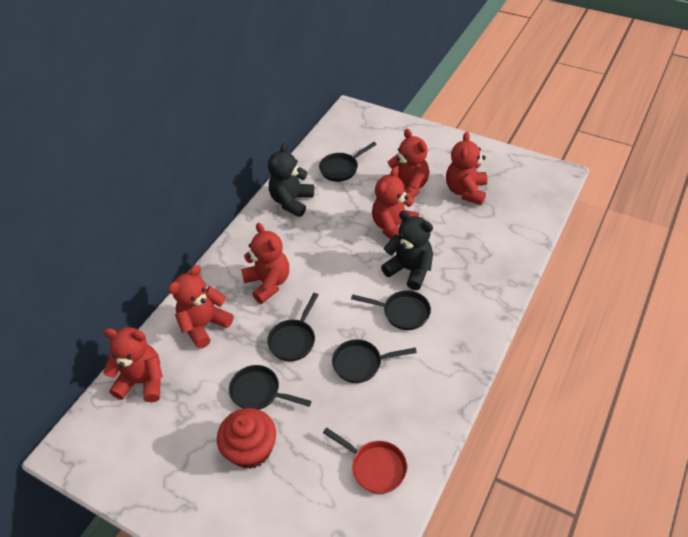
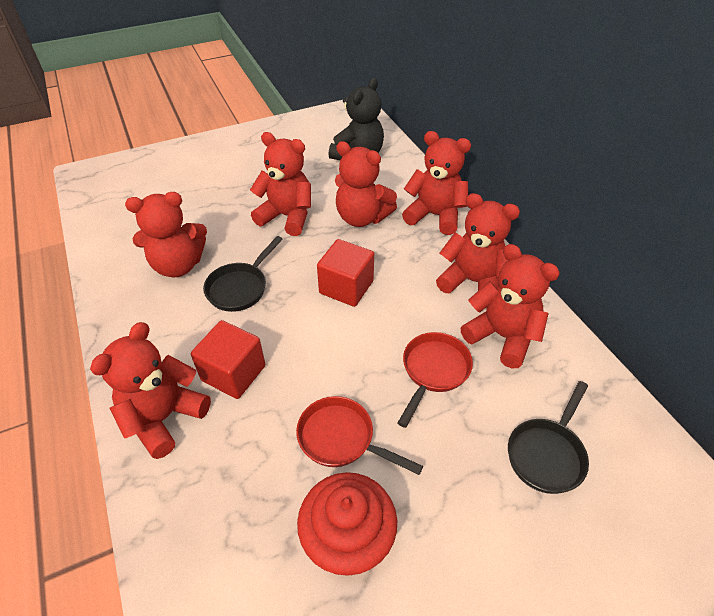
black pan: 5 -> 2
black teddy bear: 2 -> 1
red cube: 0 -> 2
red pan: 1 -> 2
red teddy bear: 6 -> 7

